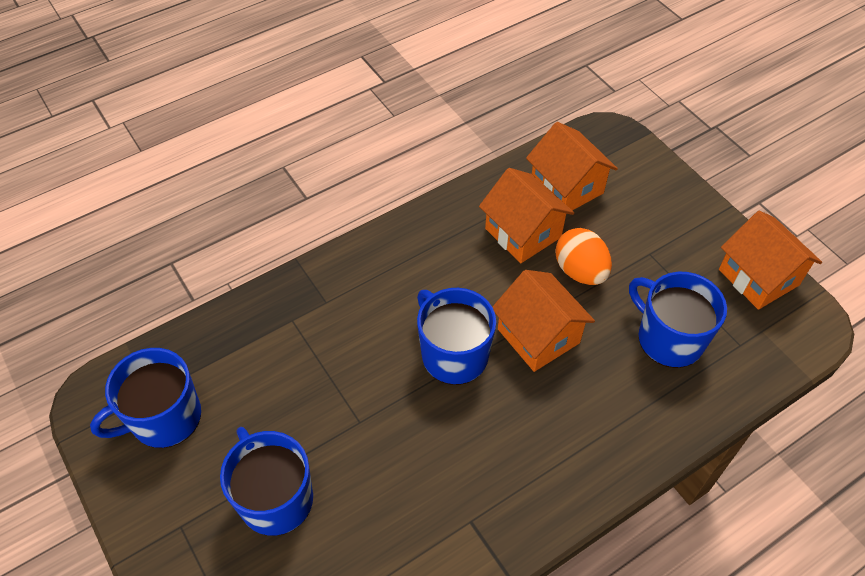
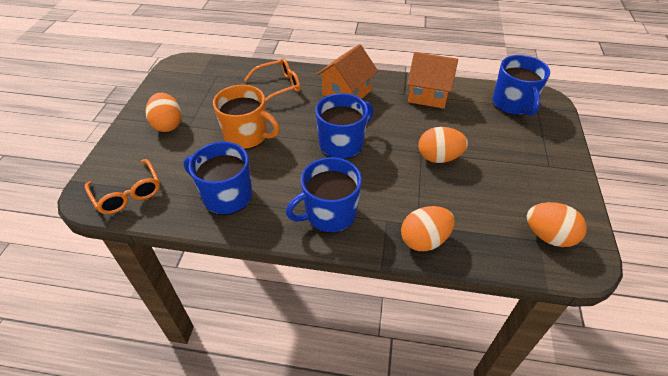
orange egg: 1 -> 4
orange glasses: 0 -> 2
orange house: 4 -> 2
orange mug: 0 -> 1

